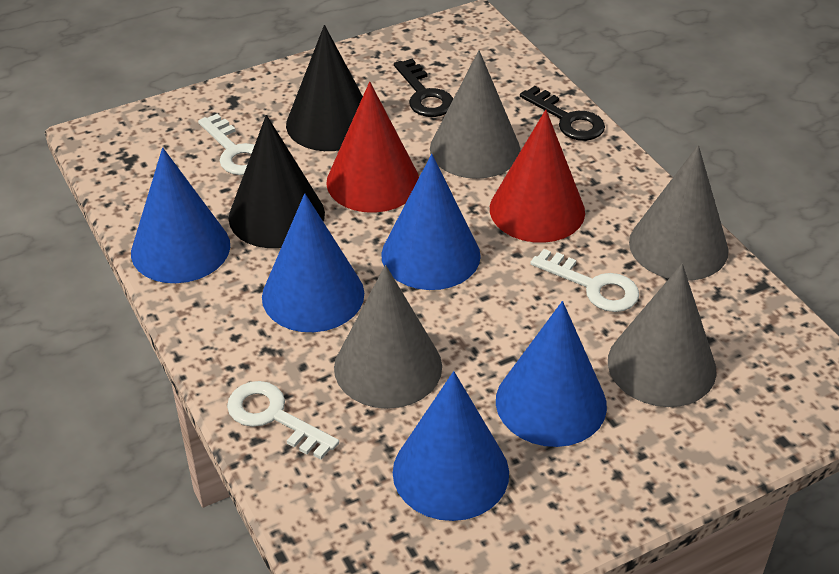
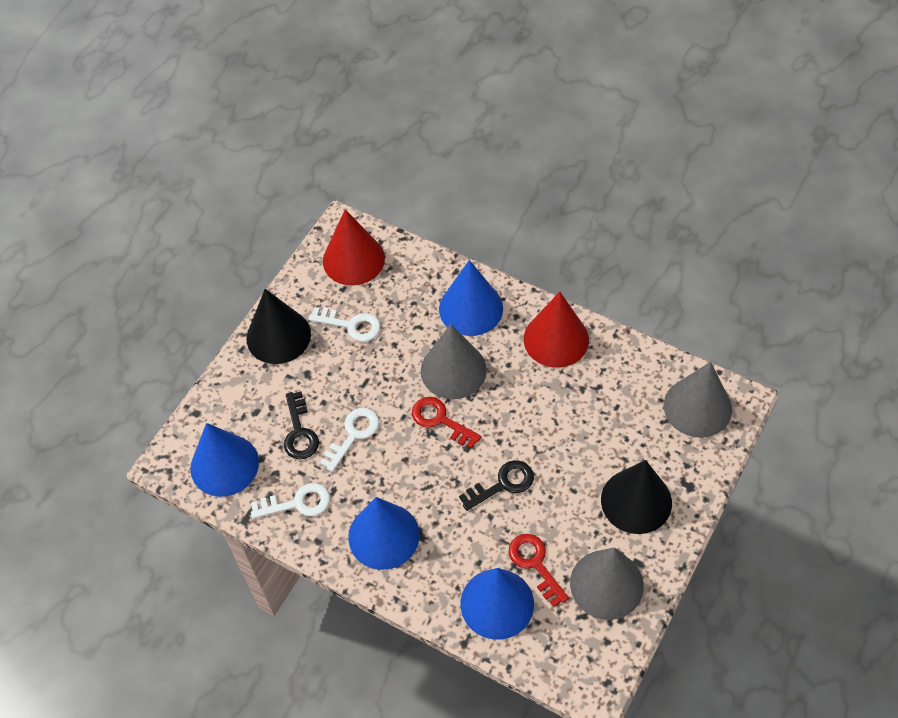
blue cone: 5 -> 4
grey cone: 4 -> 3
red key: 0 -> 2

